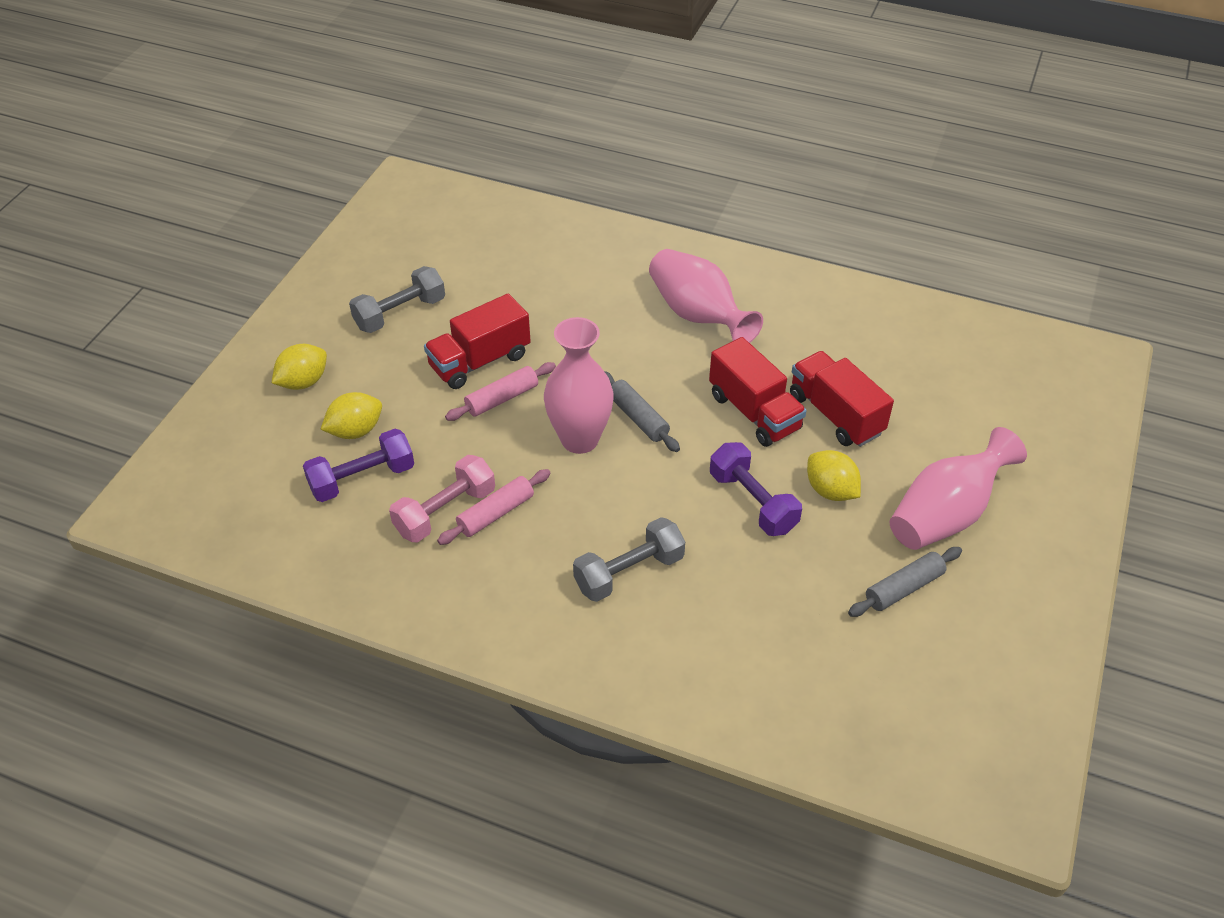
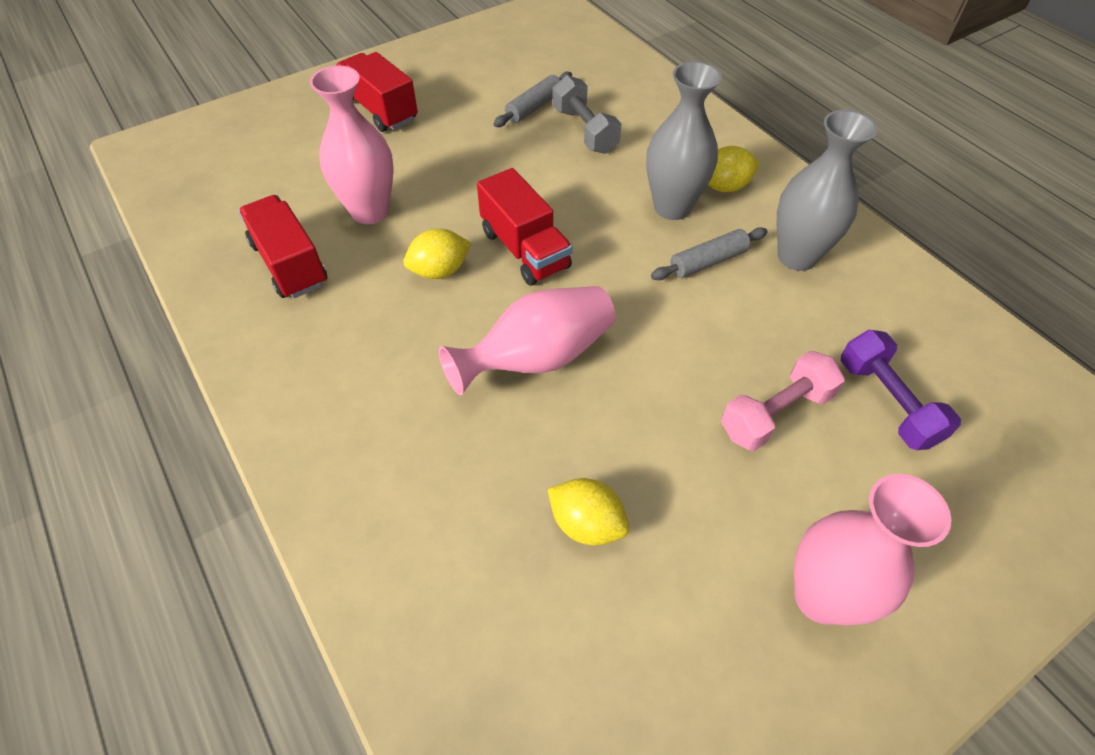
grey dumbbell: 2 -> 1
grey vase: 0 -> 2
pink rolling pin: 2 -> 0
purple dumbbell: 2 -> 1

